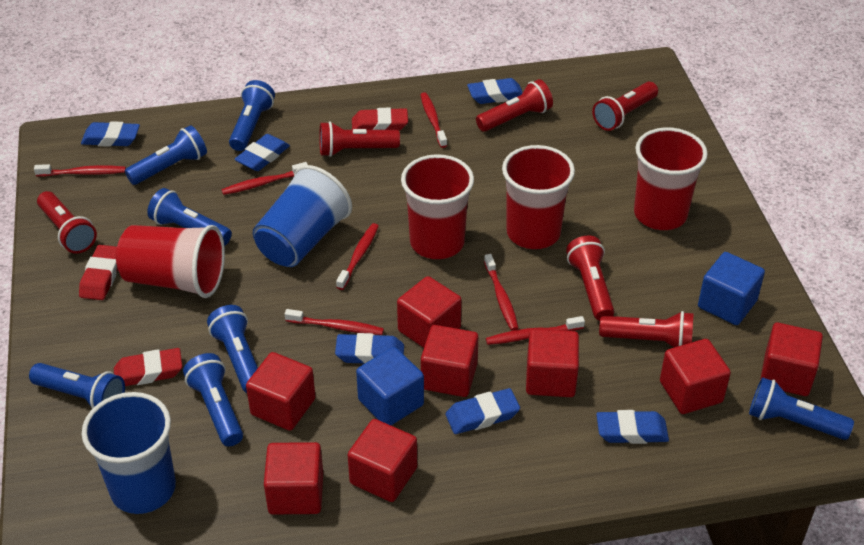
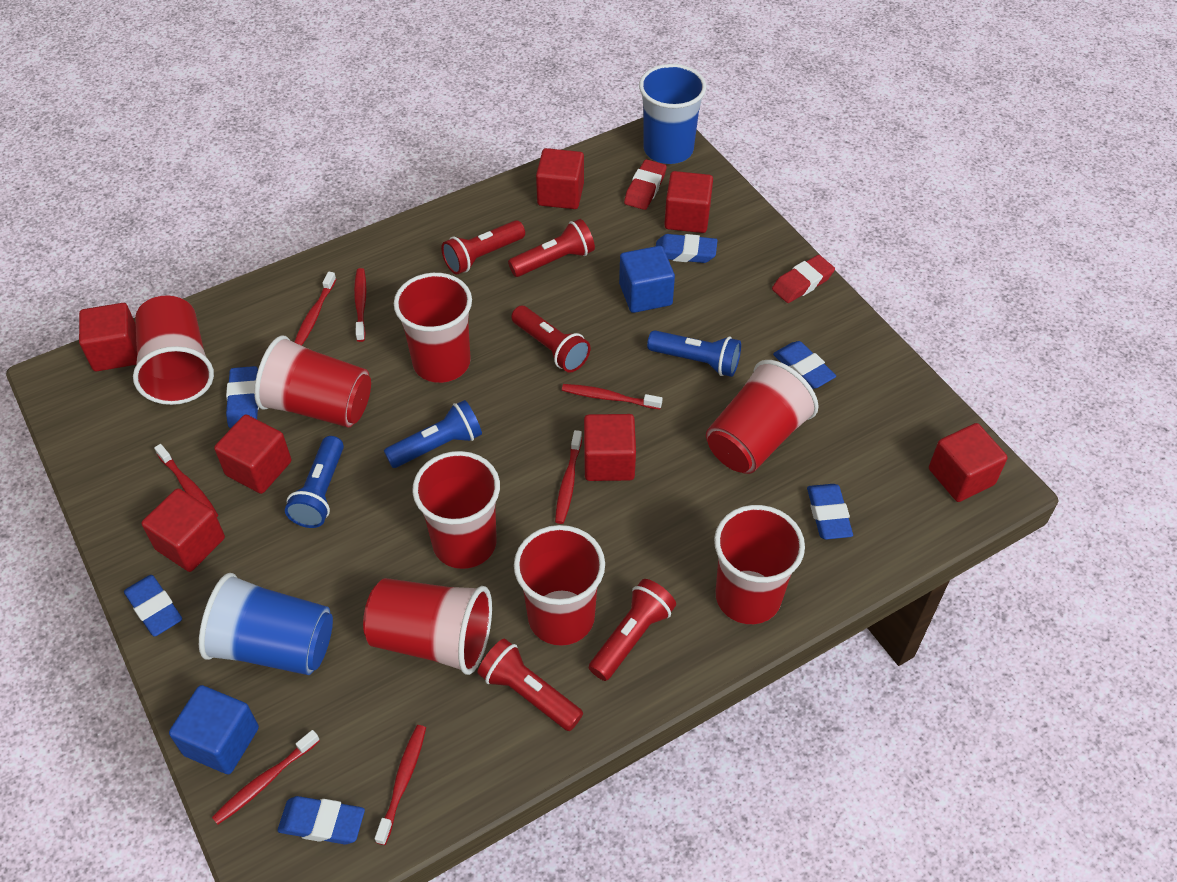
blue flashlight: 7 -> 3
red cube: 8 -> 7
red cup: 4 -> 8
red eraser: 3 -> 2
red flashlight: 6 -> 5

